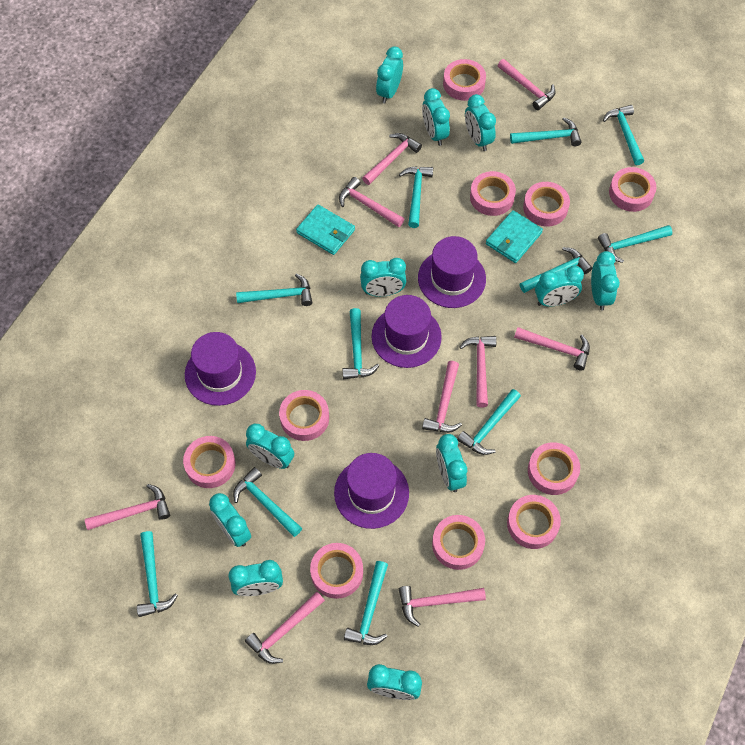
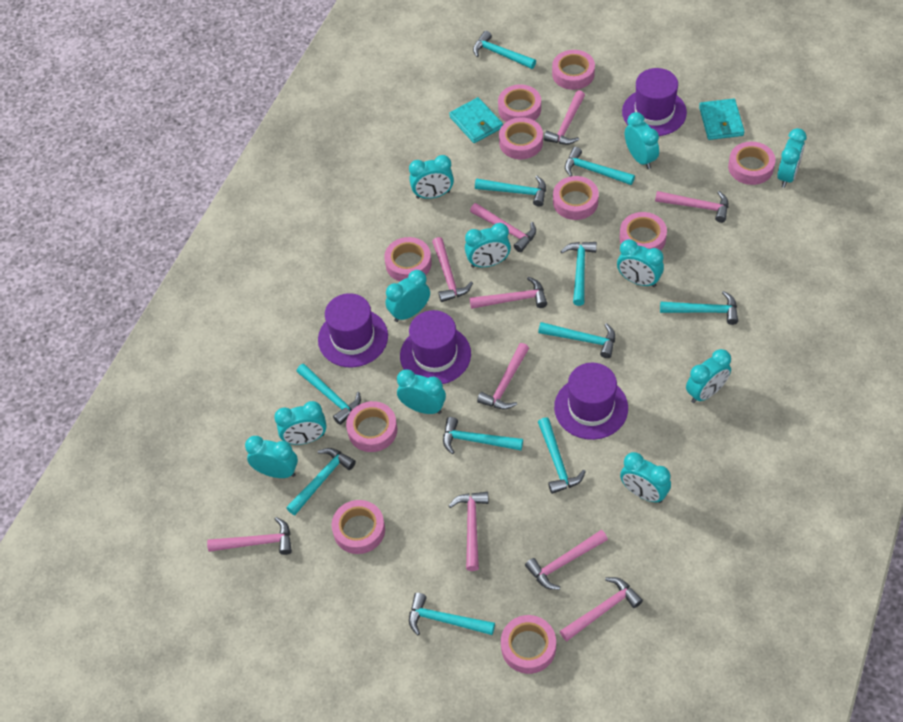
pink hammer: 9 -> 10

